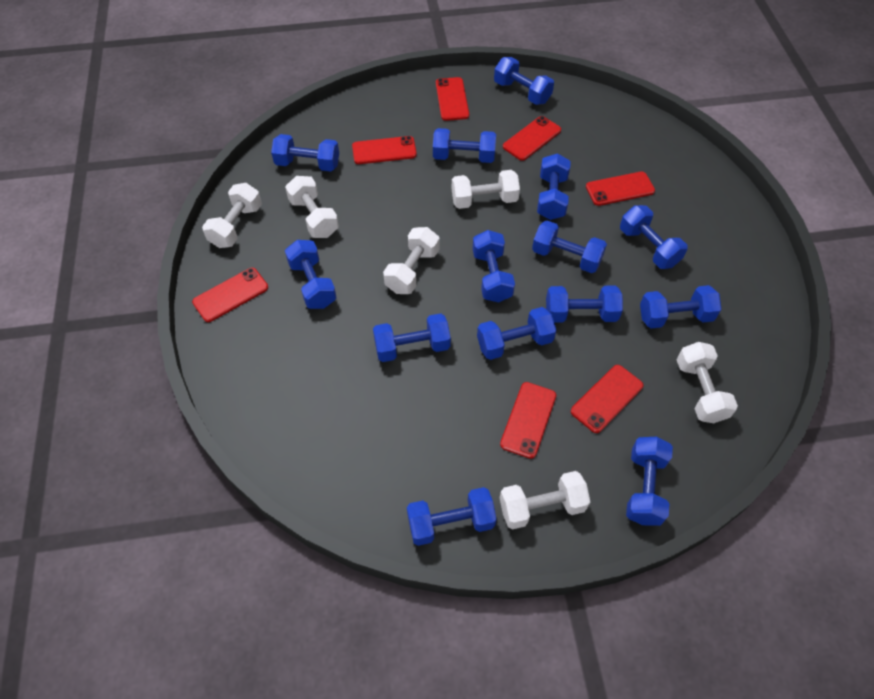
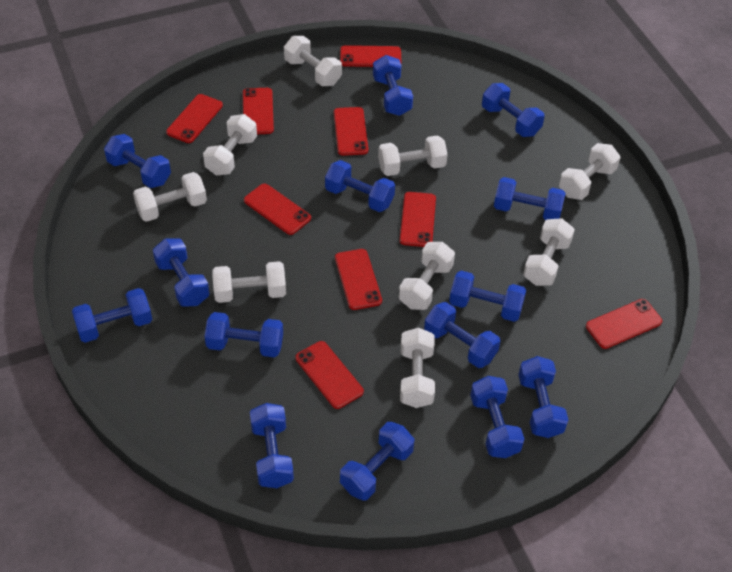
red phone: 7 -> 9
white dumbbell: 6 -> 9

